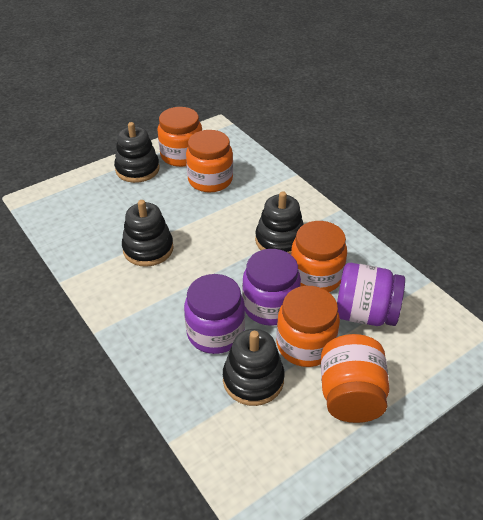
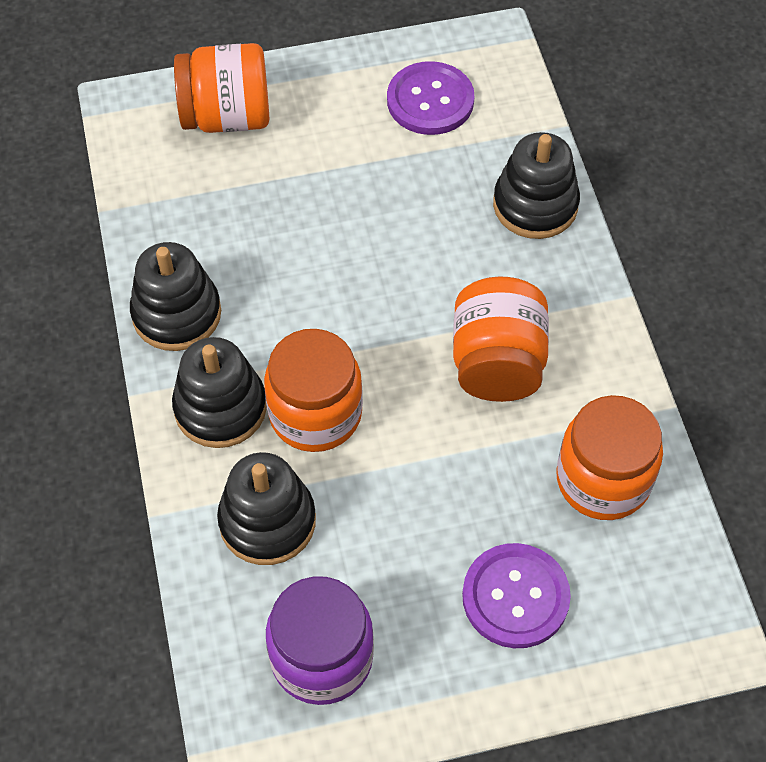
orange jar: 5 -> 4
purple button: 0 -> 2
purple jar: 3 -> 1

